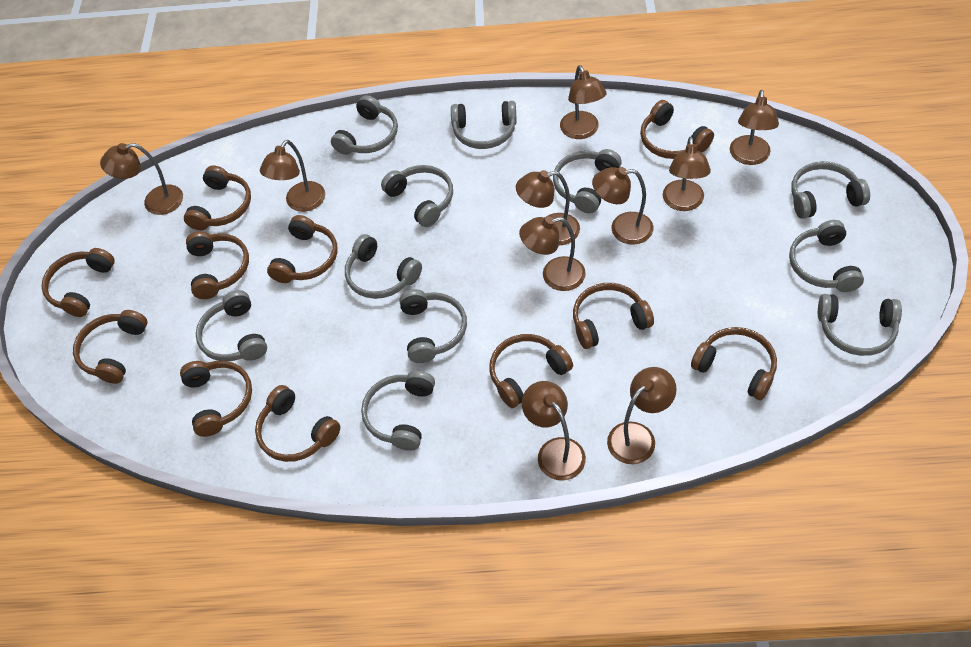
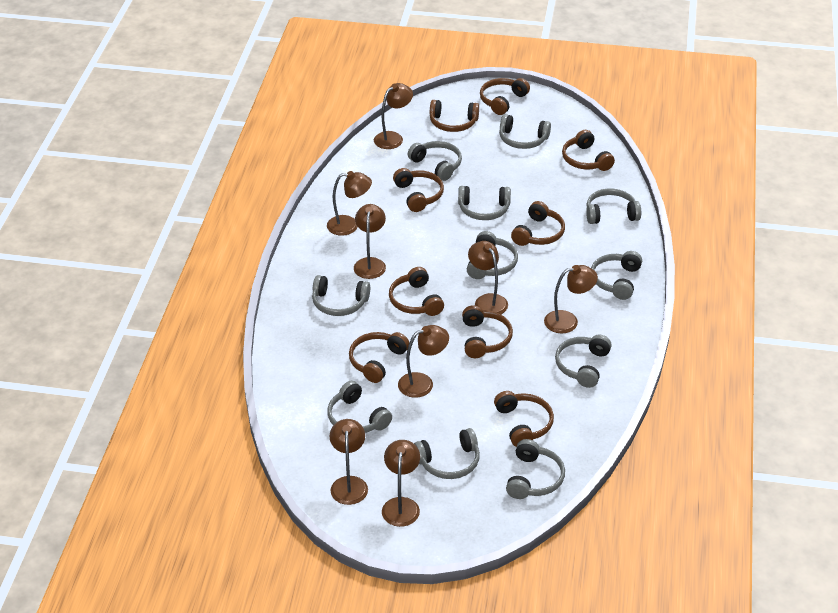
brown headphones: 11 -> 9
brown lamp: 10 -> 8

